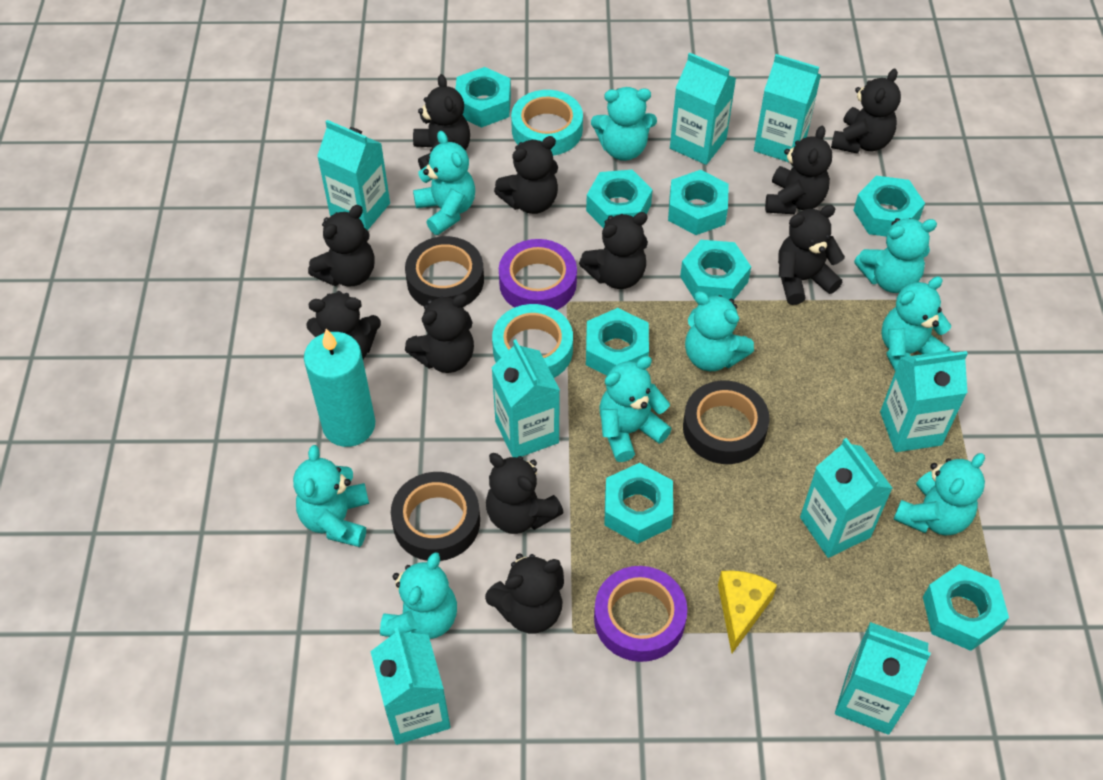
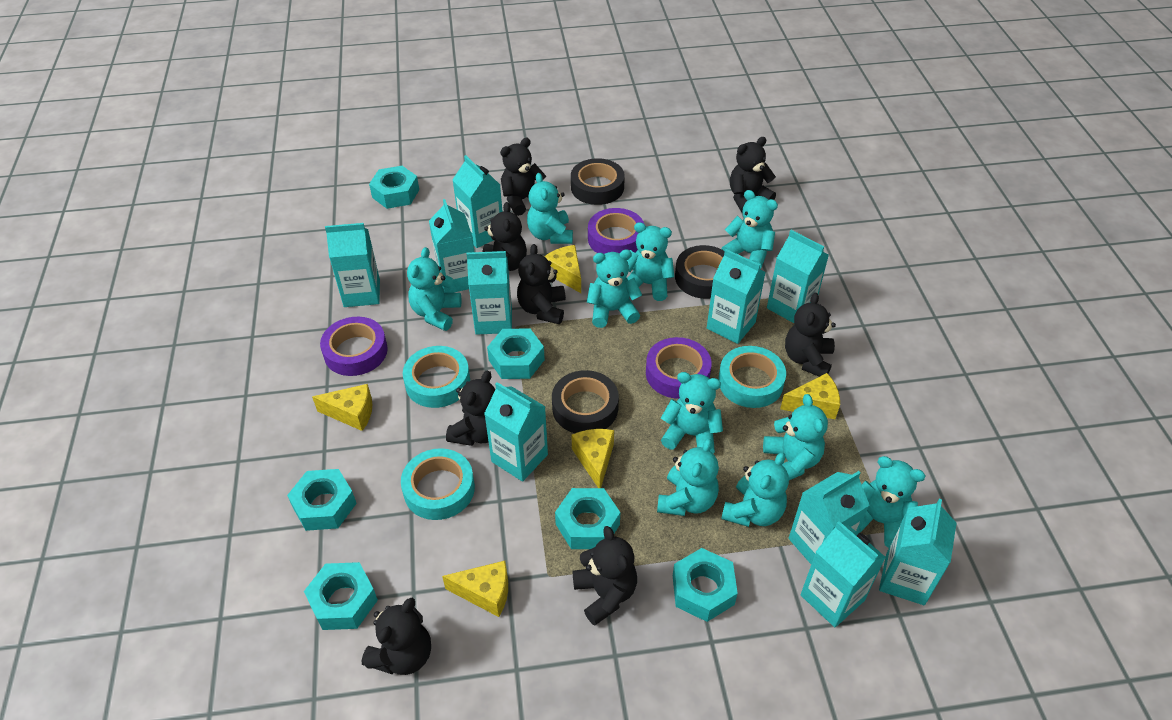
black teddy bear: 11 -> 8
purple tape: 2 -> 3
turquoise candle: 1 -> 0
turquoise carton: 8 -> 10
turquoise nut: 8 -> 6
turquoise tape: 2 -> 3
turquoise teddy bear: 9 -> 10
yellow cheese: 1 -> 5

